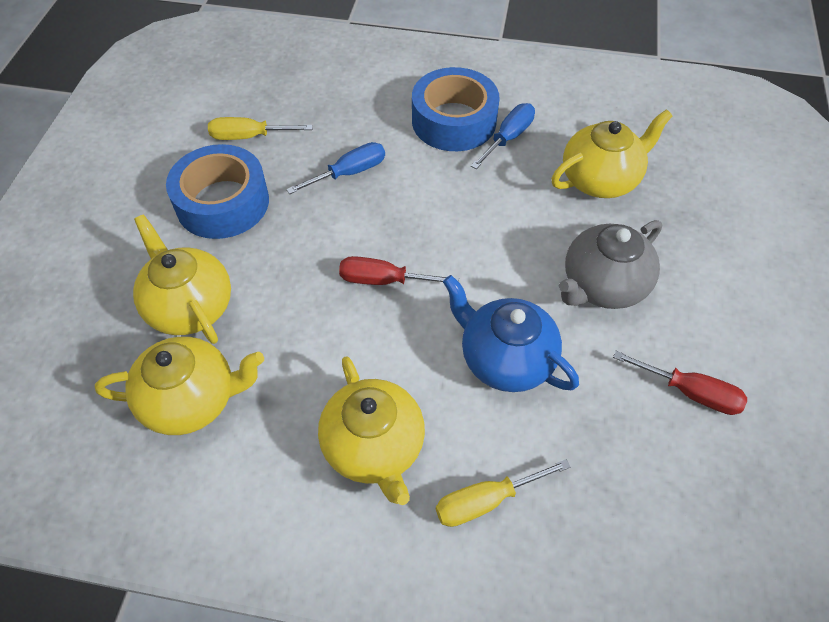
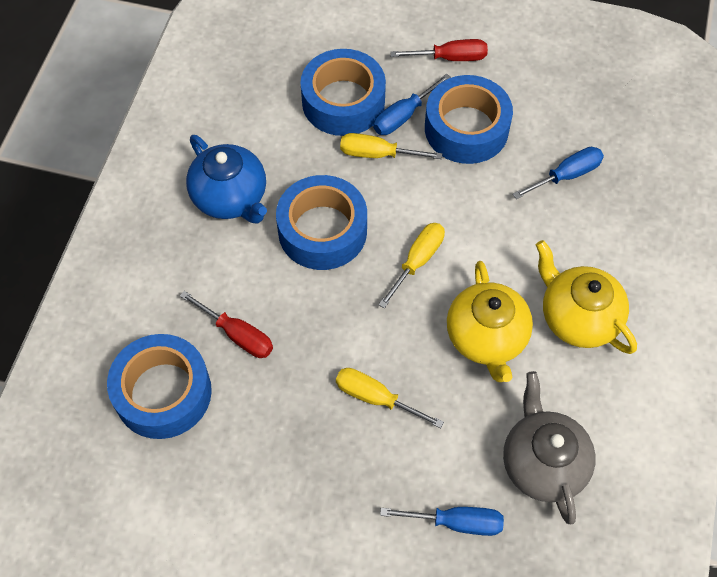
blue screwdriver: 2 -> 3
blue tape: 2 -> 4
yellow screwdriver: 2 -> 3
yellow teapot: 4 -> 2

